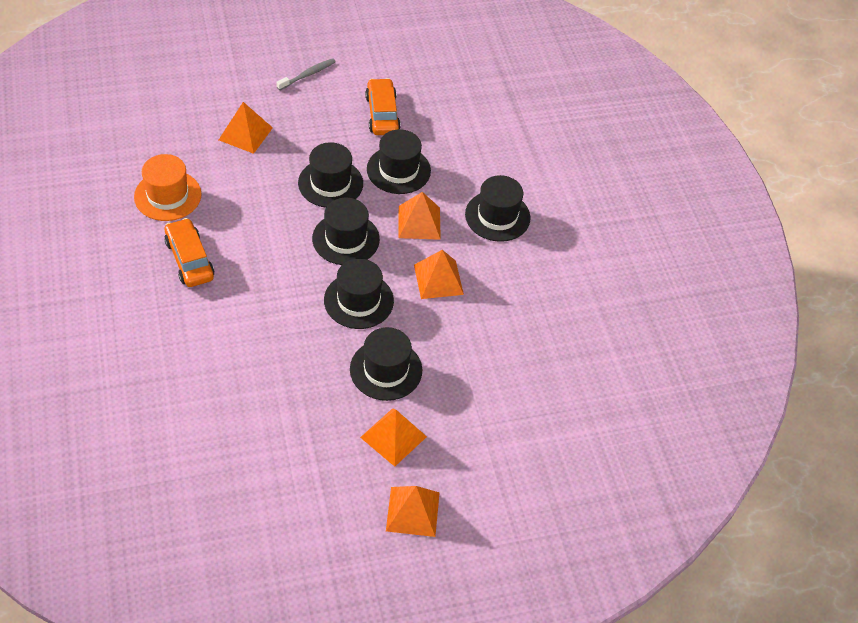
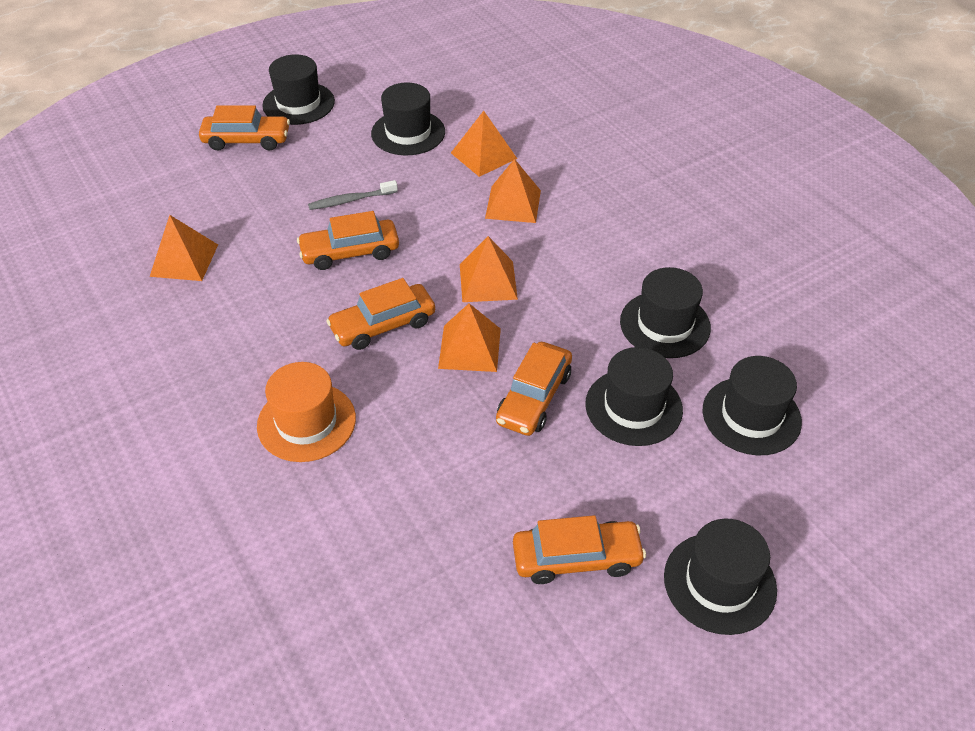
orange car: 2 -> 5

